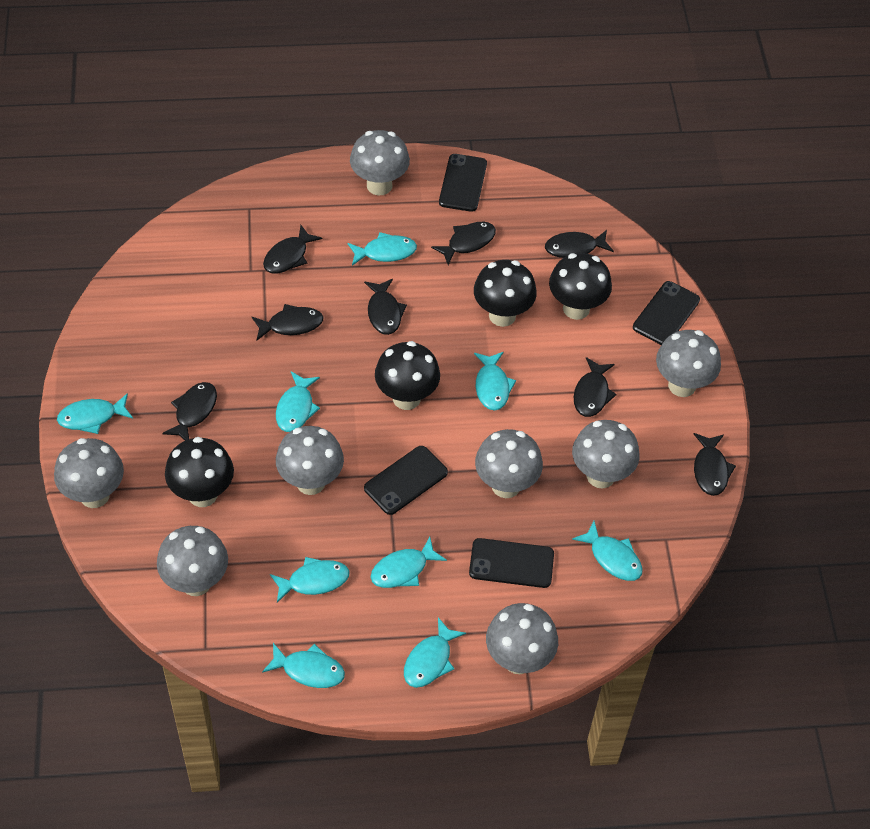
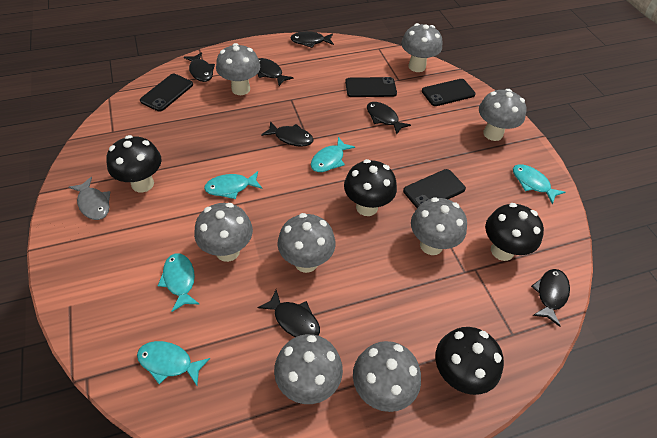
black fish: 8 -> 7
grey fish: 0 -> 1
turquoise fish: 9 -> 5

